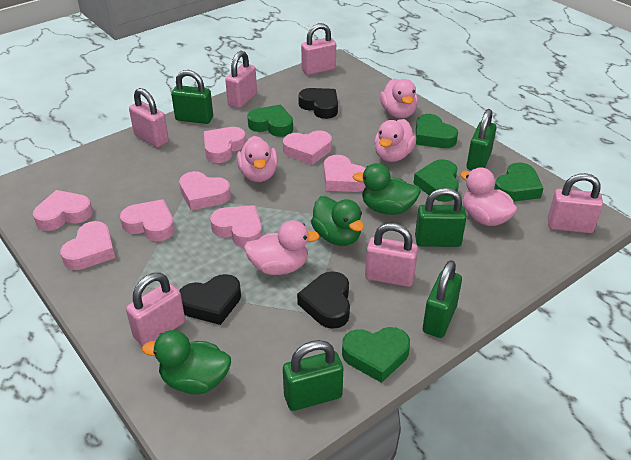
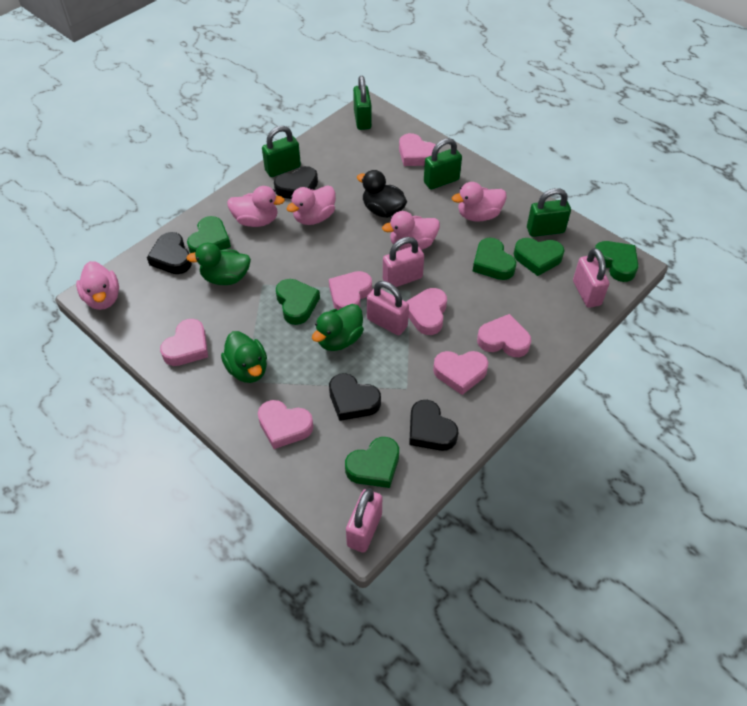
black duck: 0 -> 1
black heart: 3 -> 4
green heart: 5 -> 6
green padlock: 5 -> 4
pink heart: 8 -> 7
pink padlock: 6 -> 4

